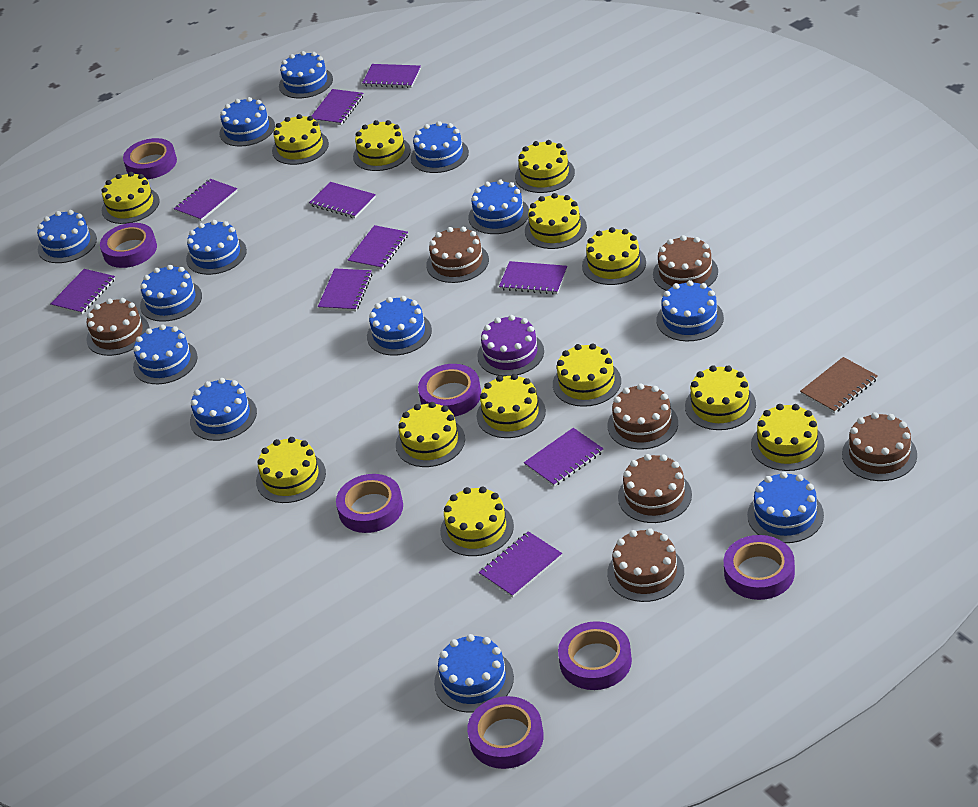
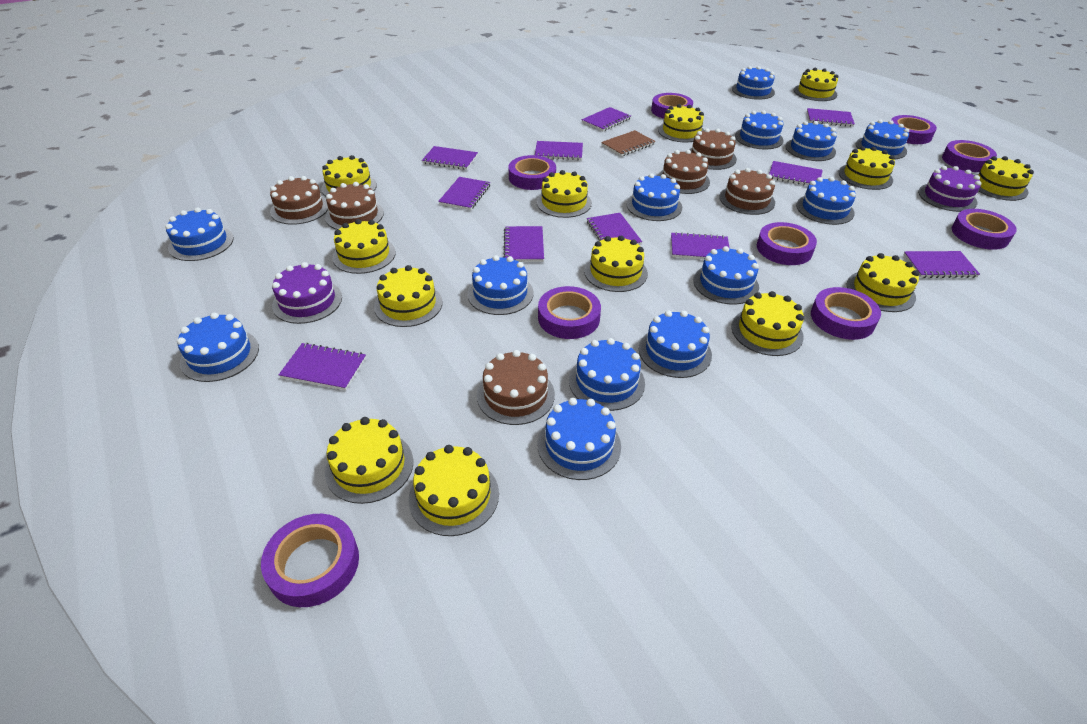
brown cake: 7 -> 6
purple cake: 1 -> 2
purple notebook: 10 -> 11
purple tape: 7 -> 9

